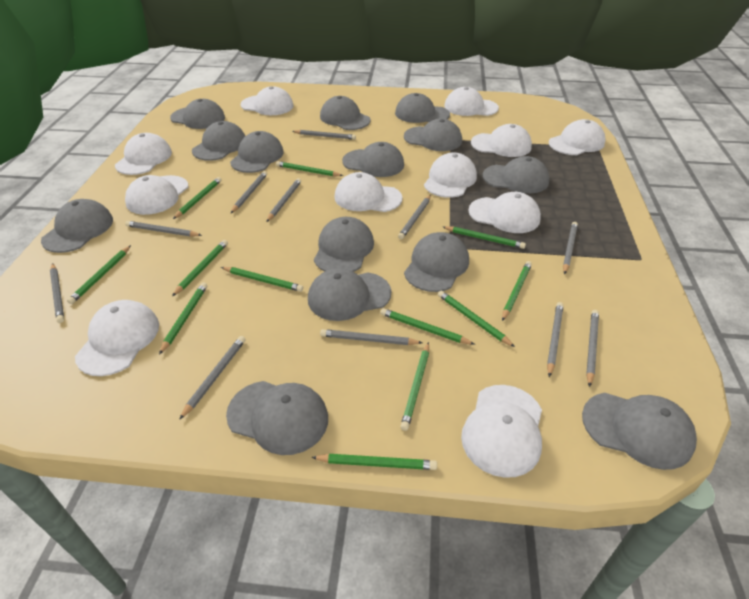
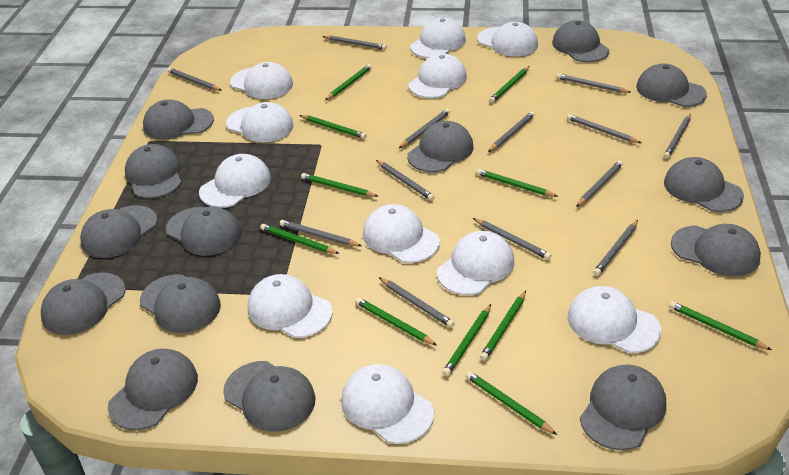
green pencil: 12 -> 11
grey pencil: 11 -> 13

